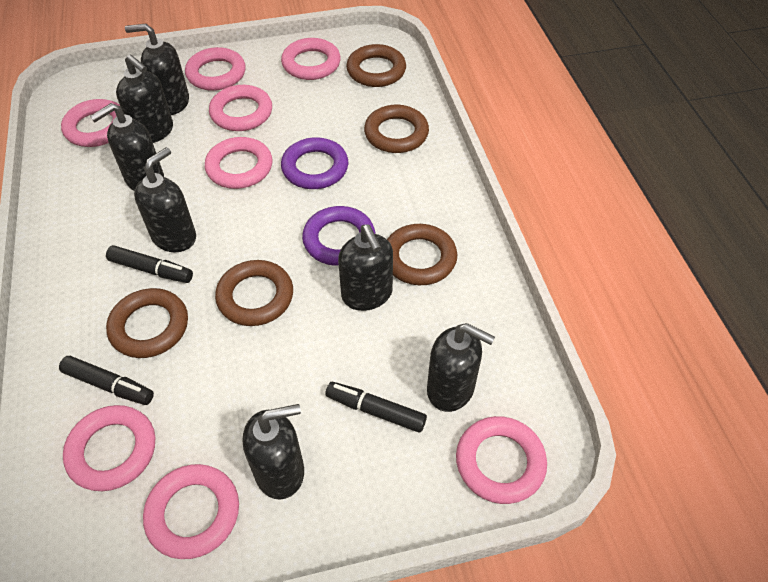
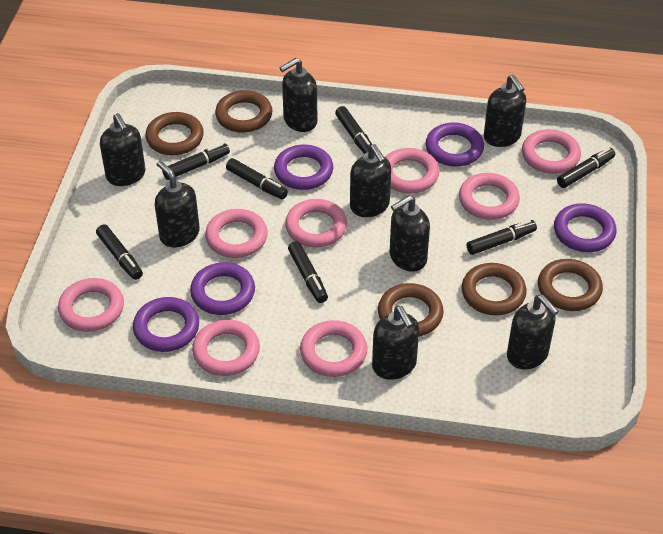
black marker: 3 -> 7
black soap dispenser: 7 -> 8
purple ring: 2 -> 5

